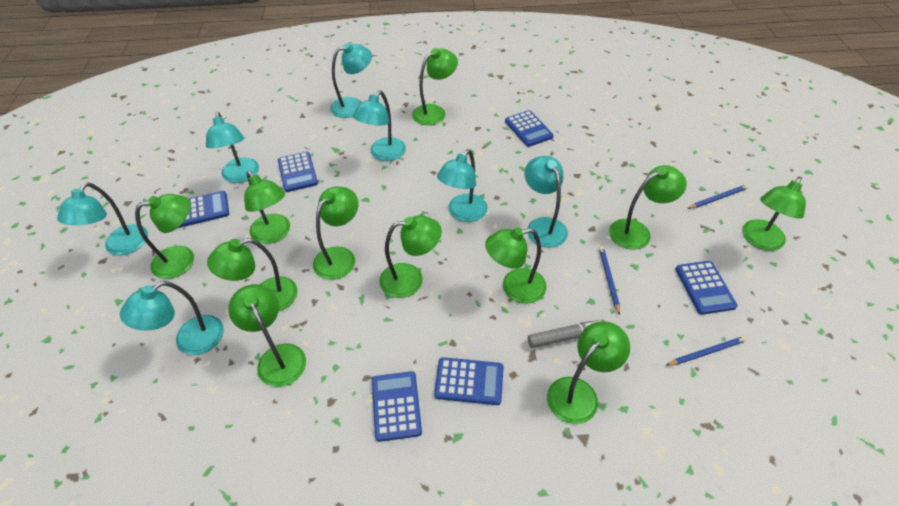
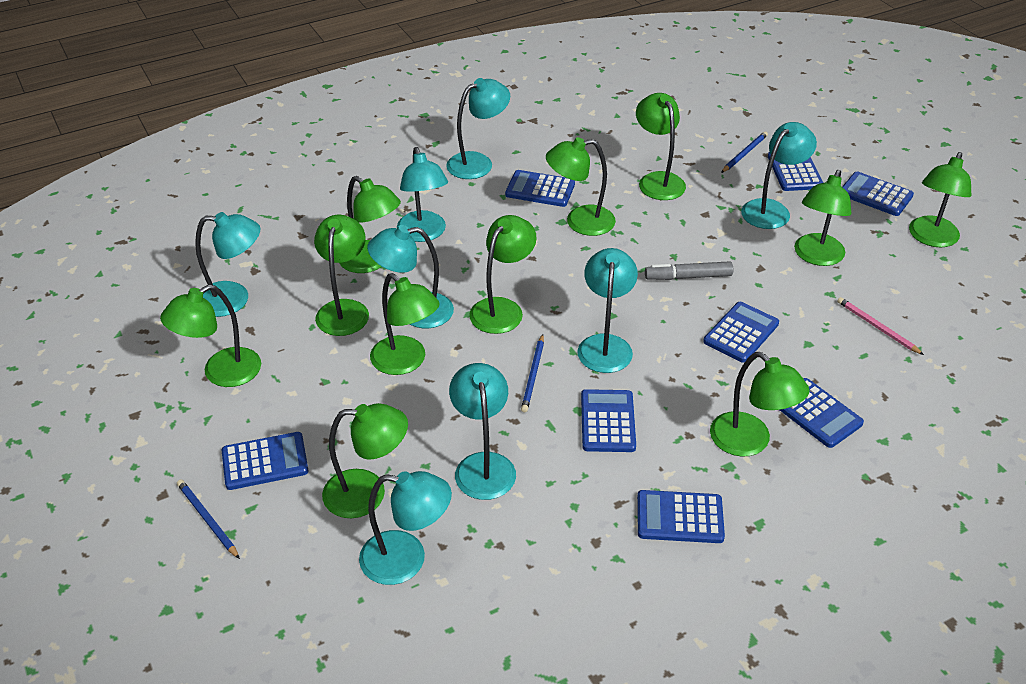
blue calculator: 6 -> 8
pink pencil: 0 -> 1
turquoise lamp: 7 -> 8

